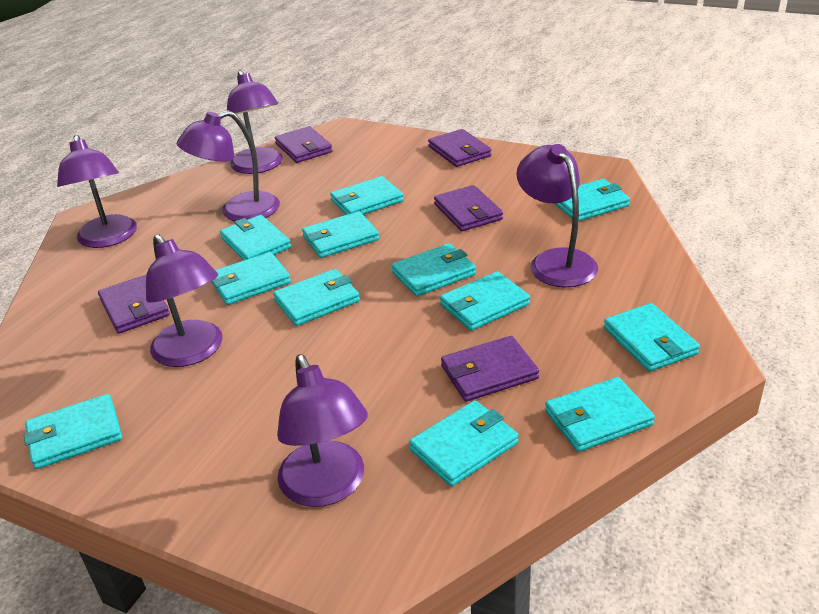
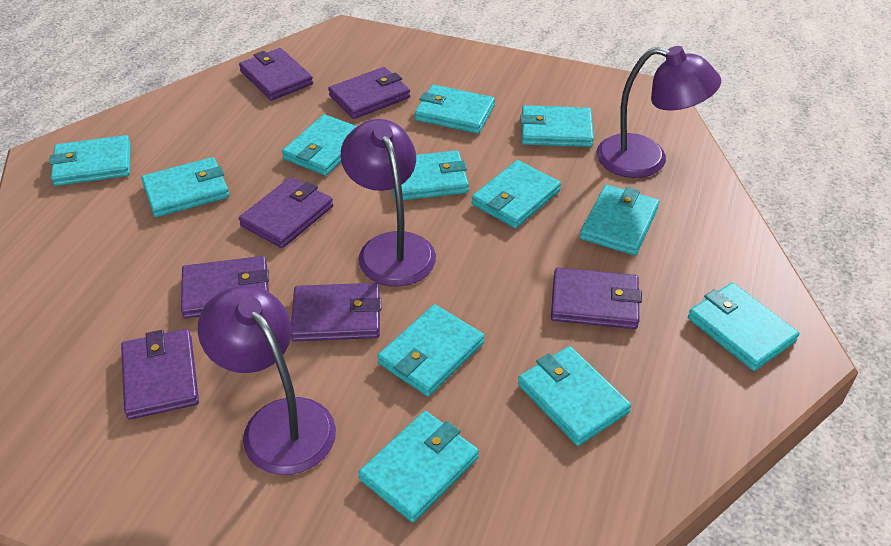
purple lamp: 6 -> 3
purple wallet: 5 -> 7

